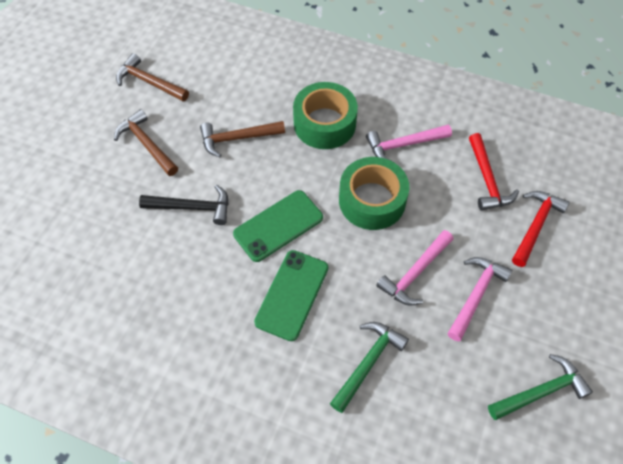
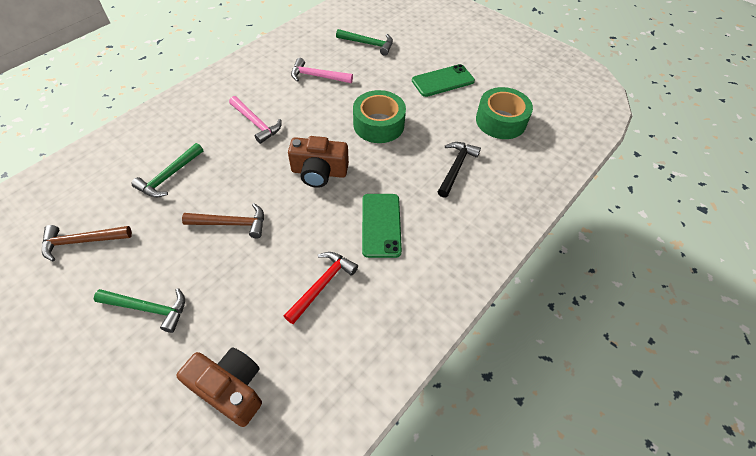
brown camera: 0 -> 2
brown hammer: 3 -> 2
green hammer: 2 -> 3
pink hammer: 3 -> 2
red hammer: 2 -> 1

